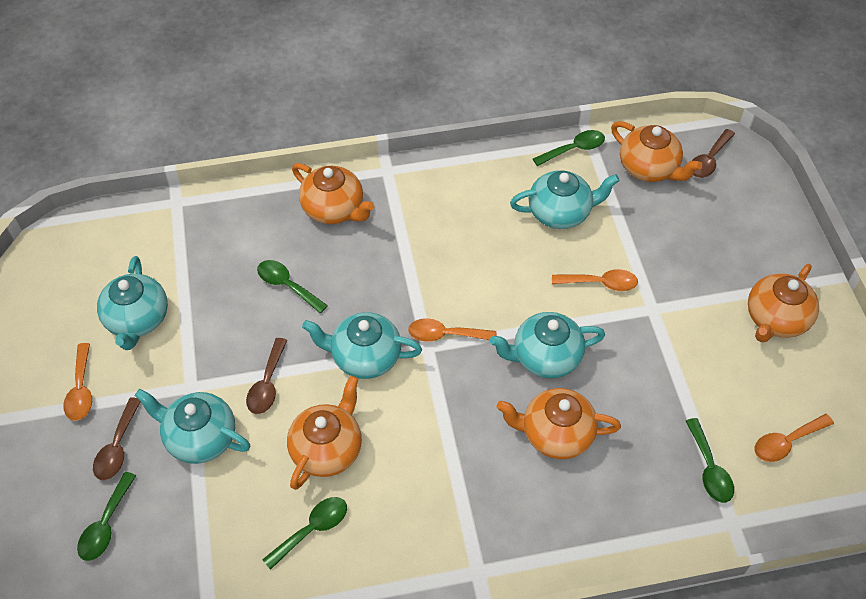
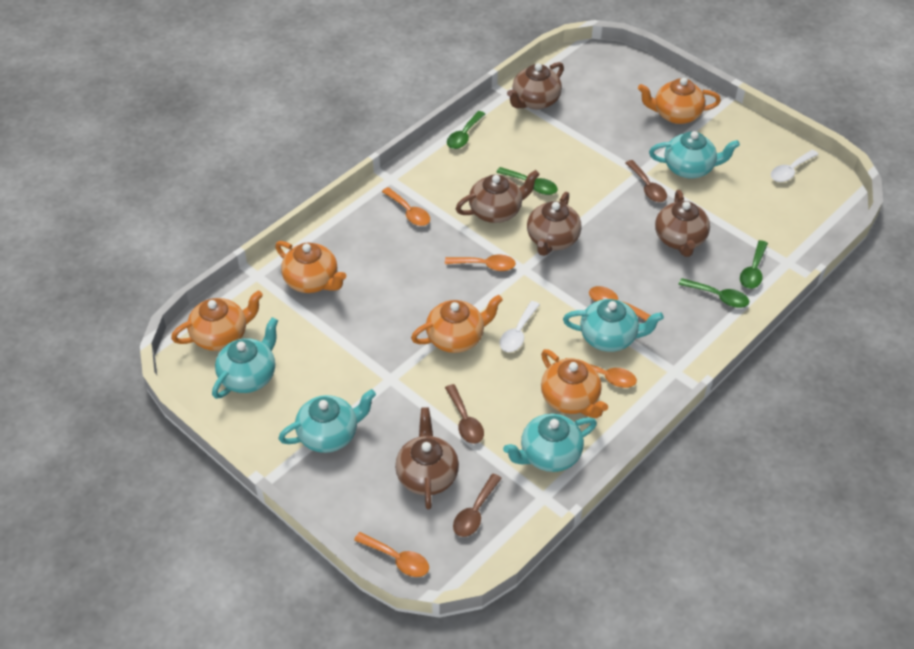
brown teapot: 0 -> 5
green spoon: 5 -> 4
orange spoon: 4 -> 5
white spoon: 0 -> 2

